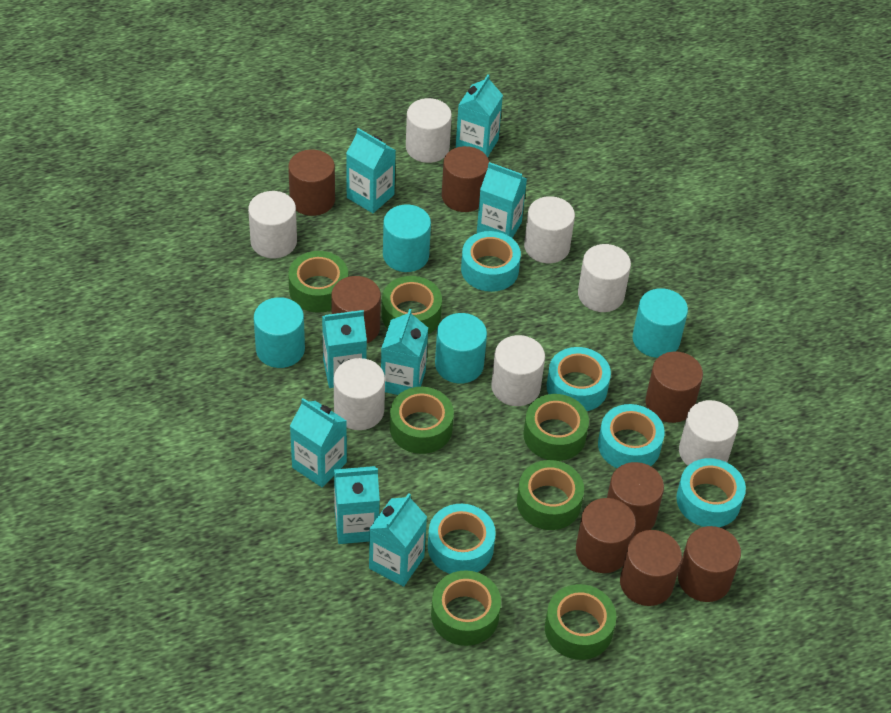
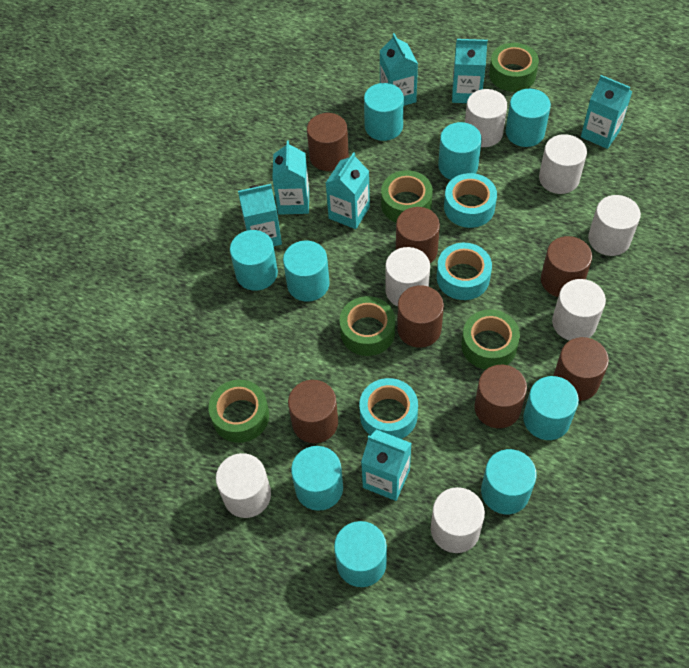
brown cylinder: 8 -> 7
green tape: 7 -> 5
turquoise carton: 8 -> 7
turquoise cylinder: 4 -> 9
turquoise tape: 5 -> 3

